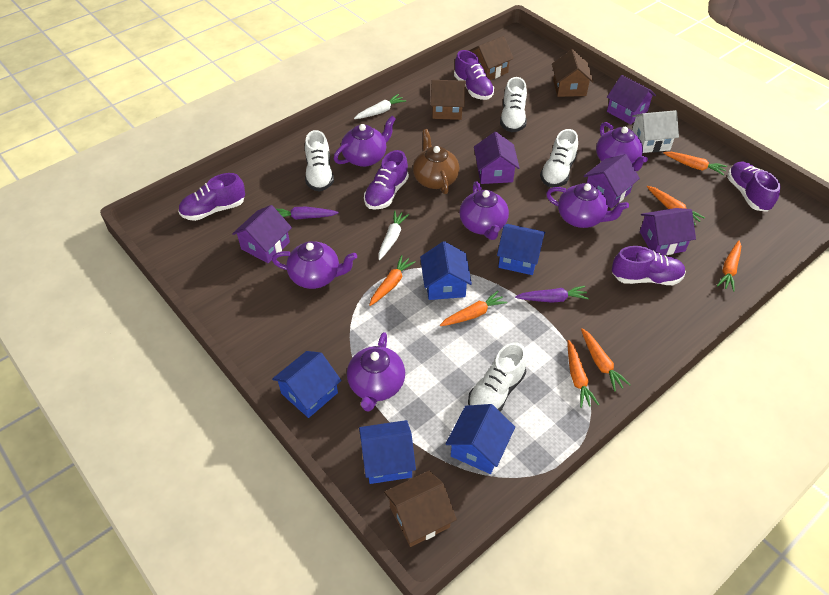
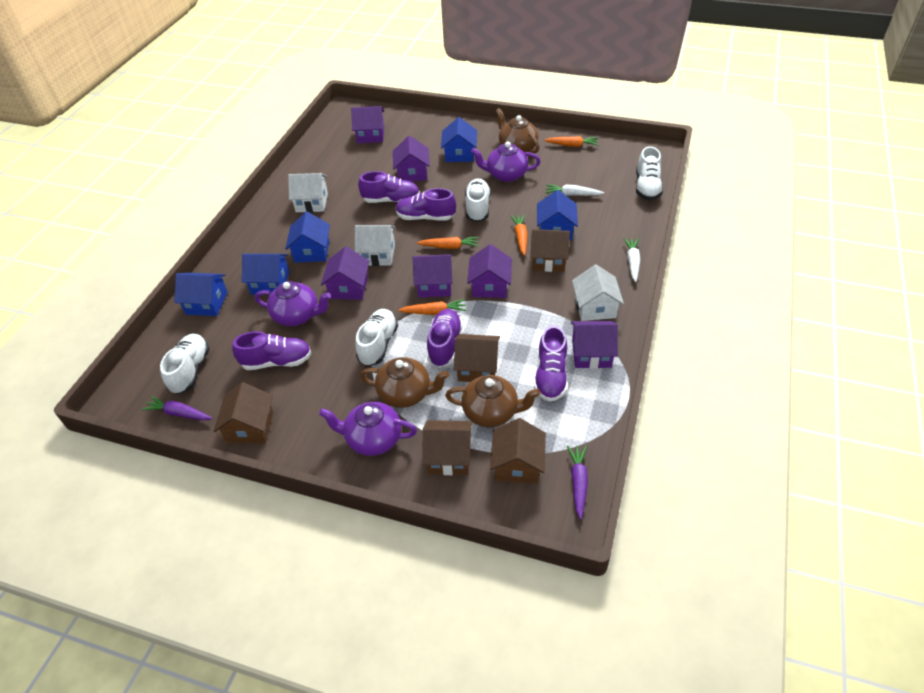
brown house: 4 -> 5
brown teapot: 1 -> 3
orange carrot: 7 -> 4
purple house: 5 -> 6
purple teapot: 6 -> 3
white house: 1 -> 3

